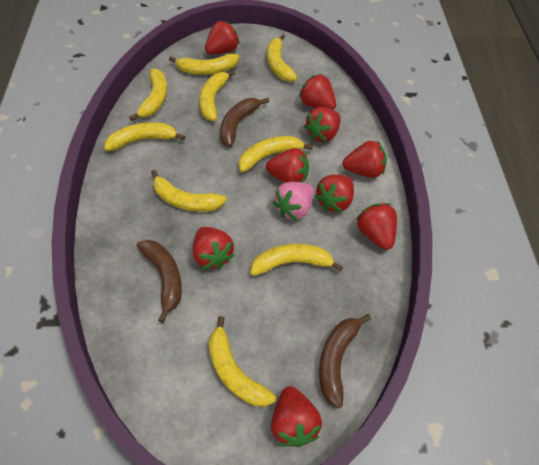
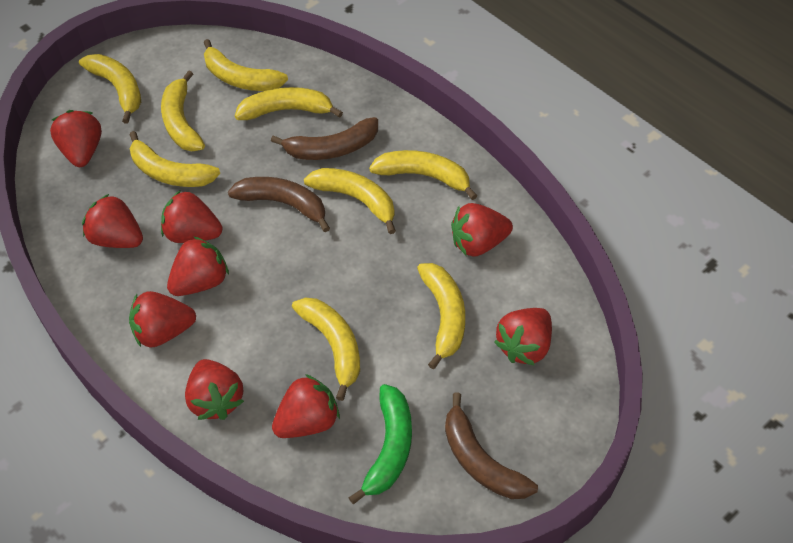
green banana: 0 -> 1
pink strawberry: 1 -> 0

